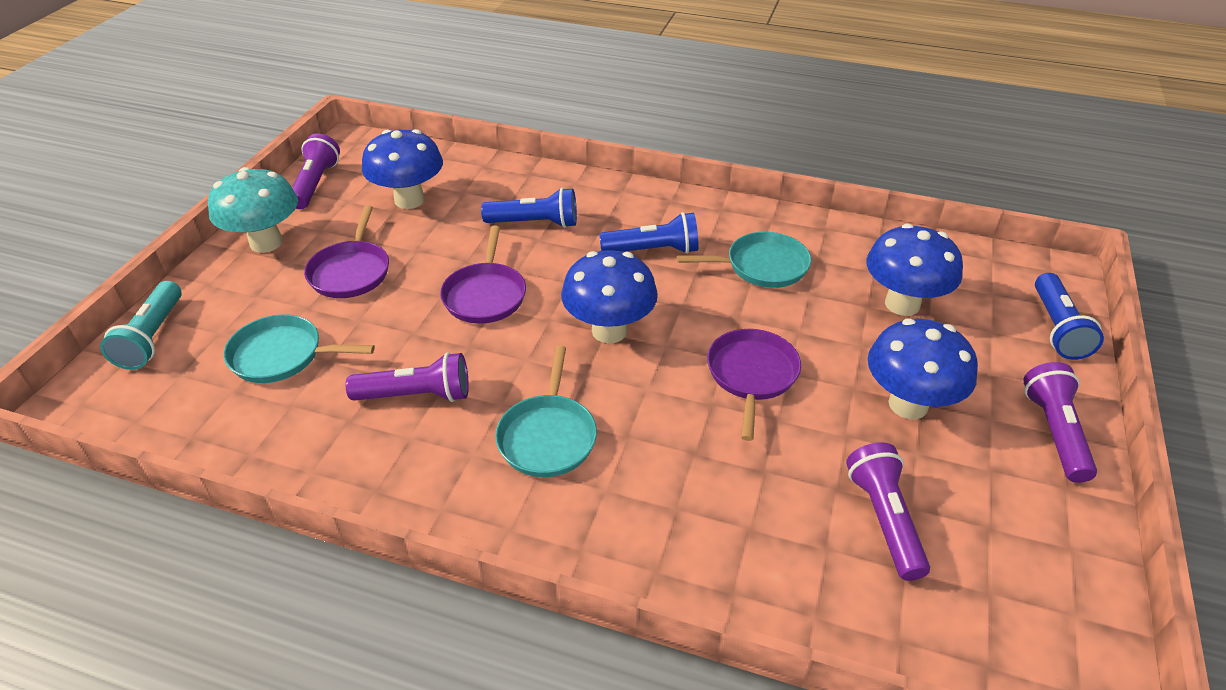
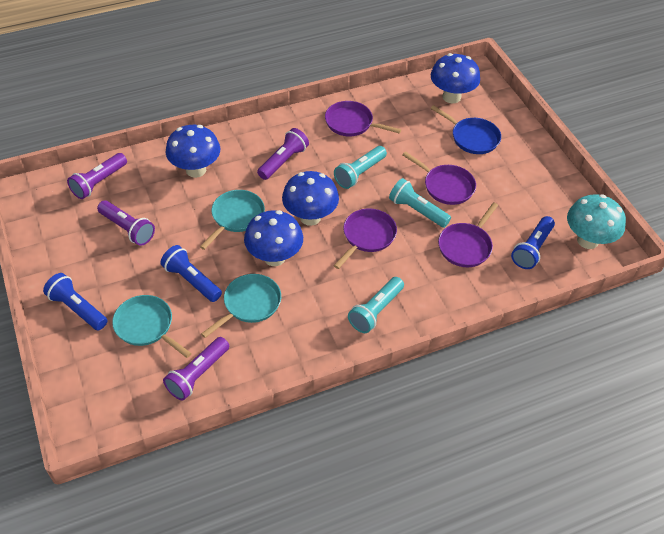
blue pan: 0 -> 1
purple pan: 3 -> 4
turquoise flashlight: 1 -> 3

